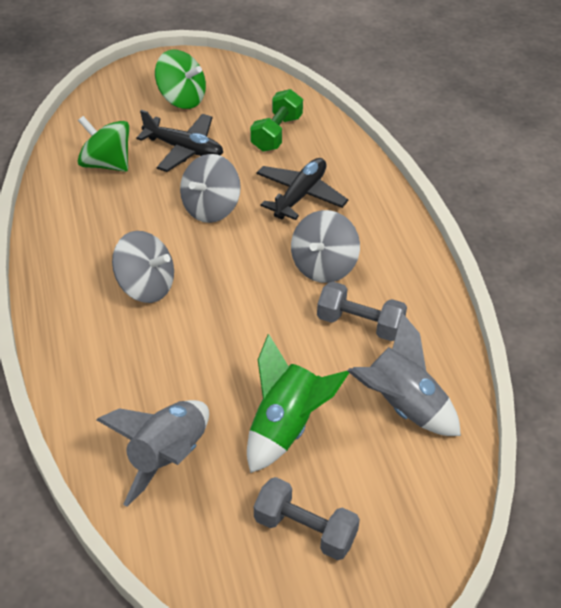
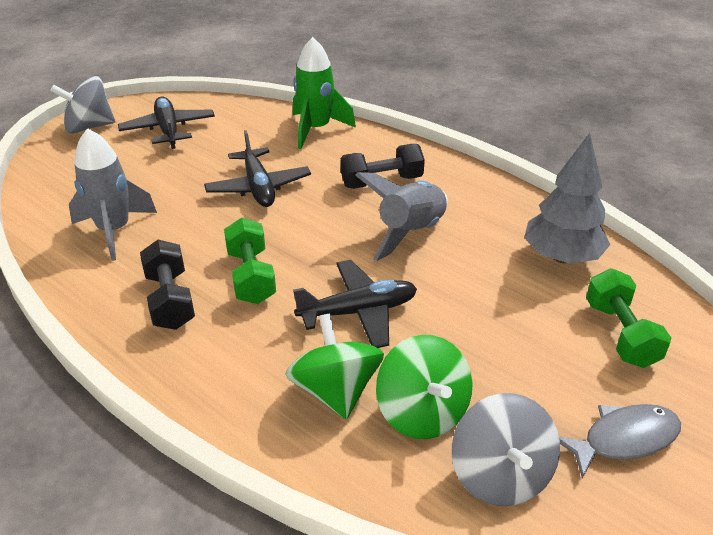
black dumbbell: 0 -> 2
black plane: 2 -> 3
green dumbbell: 1 -> 2
grey dumbbell: 2 -> 0
grey fish: 0 -> 1
grey spinning top: 3 -> 2
grey tree: 0 -> 1

